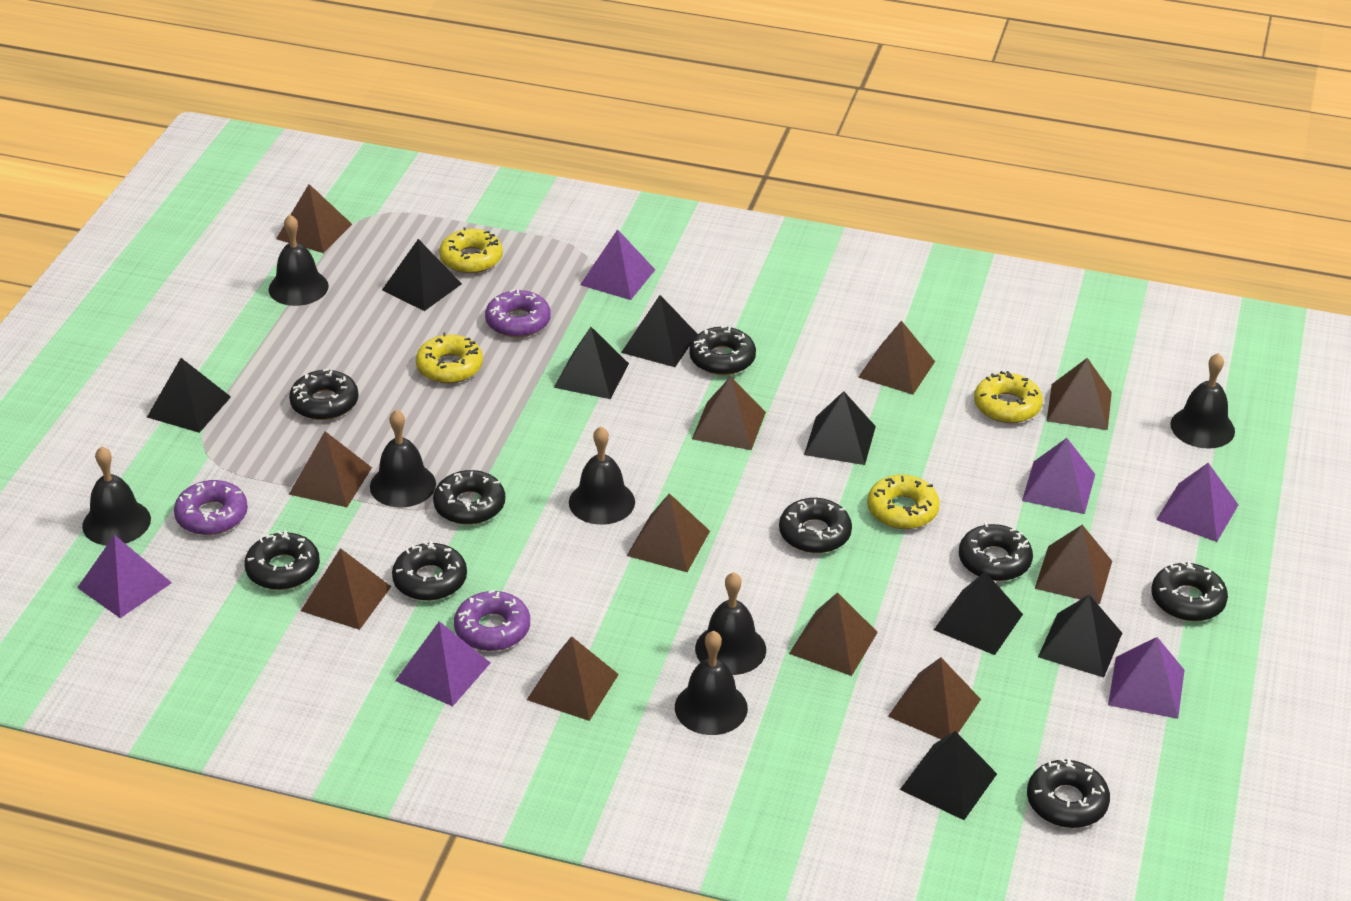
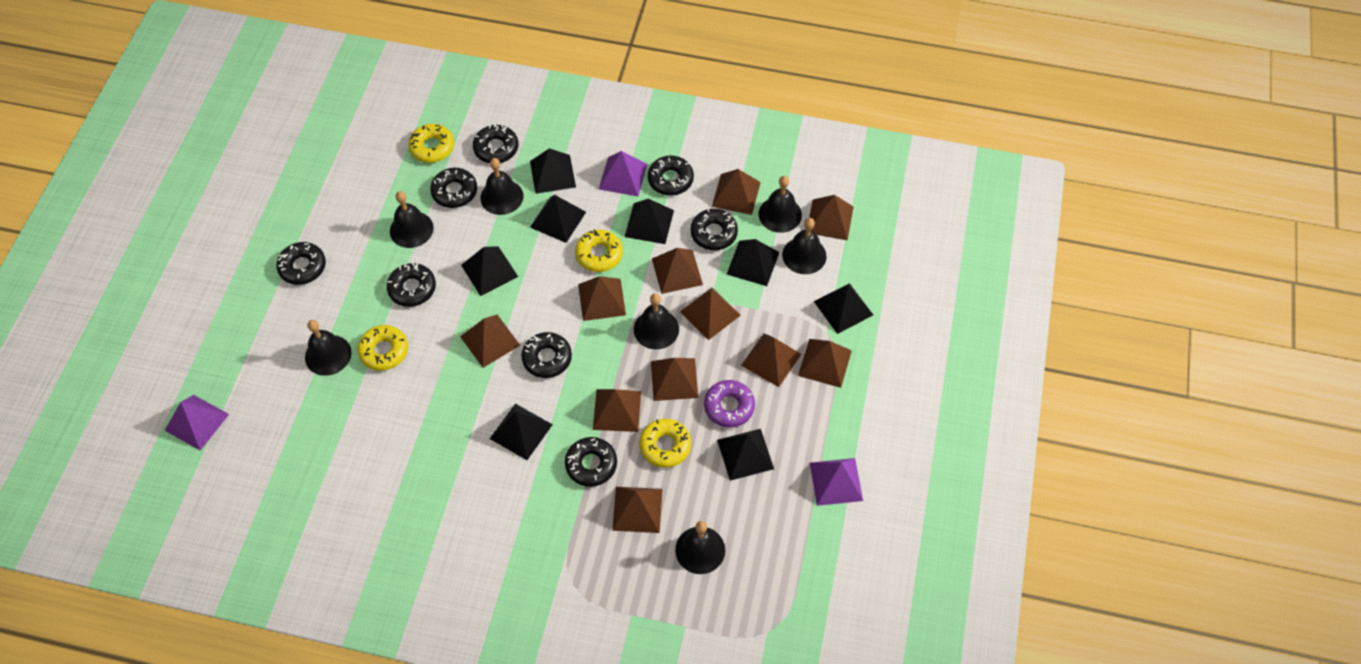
black donut: 9 -> 8
purple donut: 3 -> 1
purple pyramid: 6 -> 3

